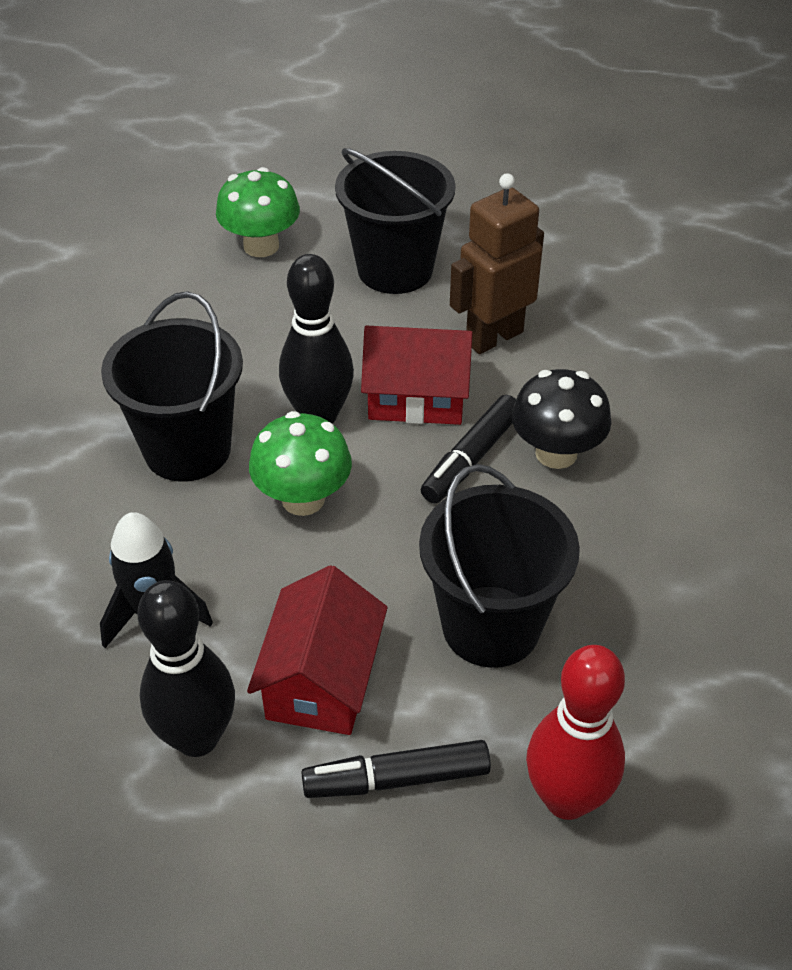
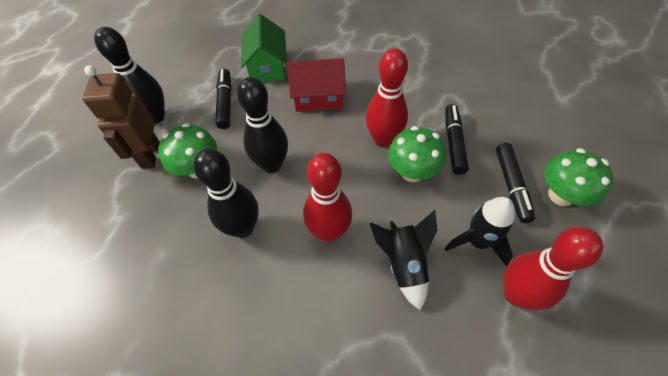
black bowling pin: 2 -> 3
black bucket: 3 -> 0
black marker: 2 -> 3
black mushroom: 1 -> 0
black rocket: 1 -> 2
green house: 0 -> 1
green mushroom: 2 -> 3
red bowling pin: 1 -> 3
red house: 2 -> 1

